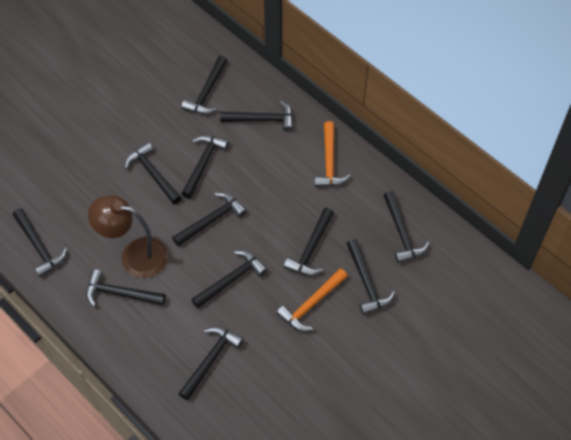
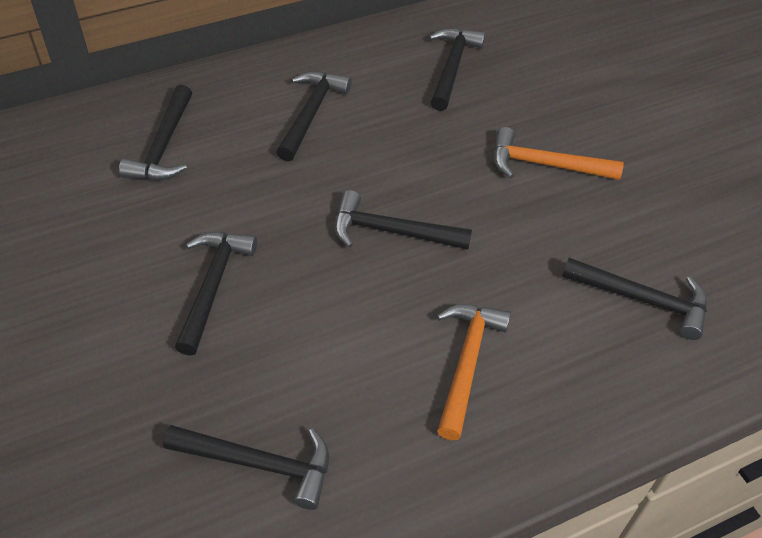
black hammer: 12 -> 7
brown lamp: 1 -> 0

